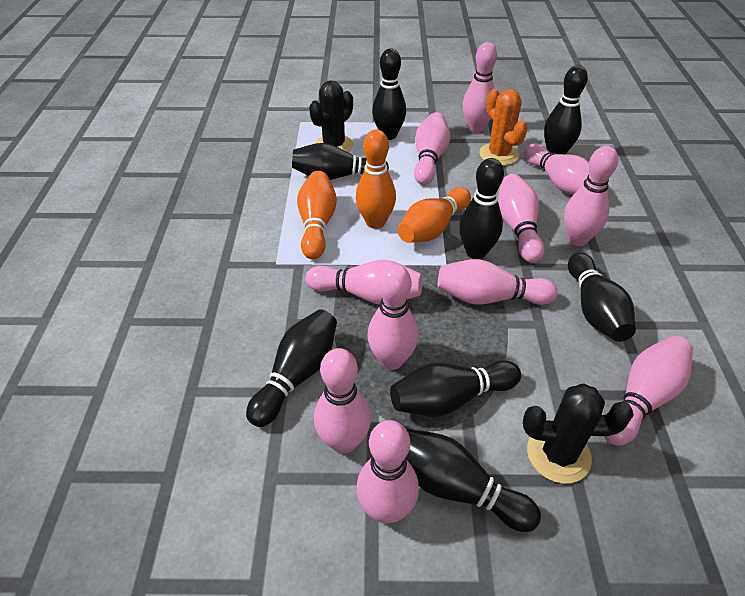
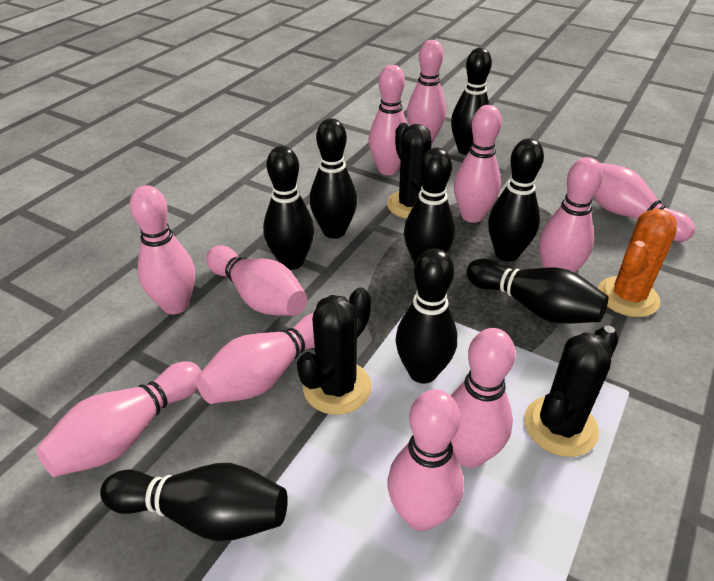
black cactus: 2 -> 3
orange bowling pin: 3 -> 0

